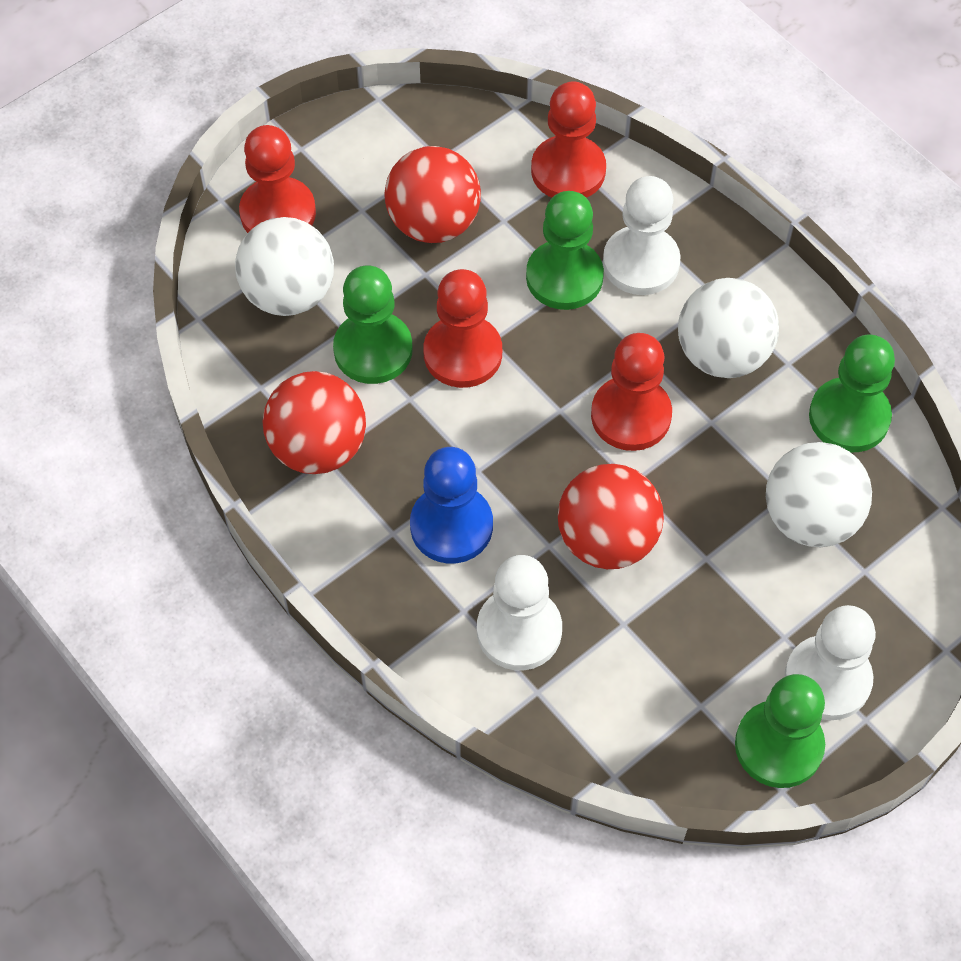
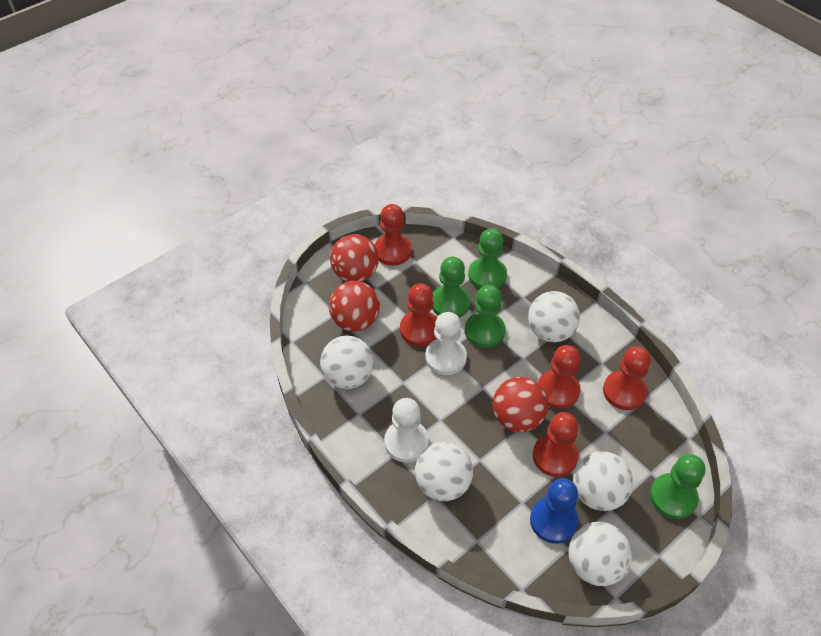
red pawn: 4 -> 5
white ball: 3 -> 5
white pawn: 3 -> 2

